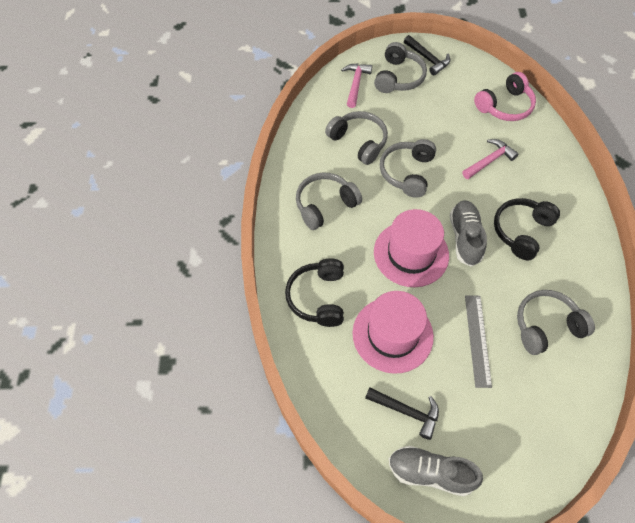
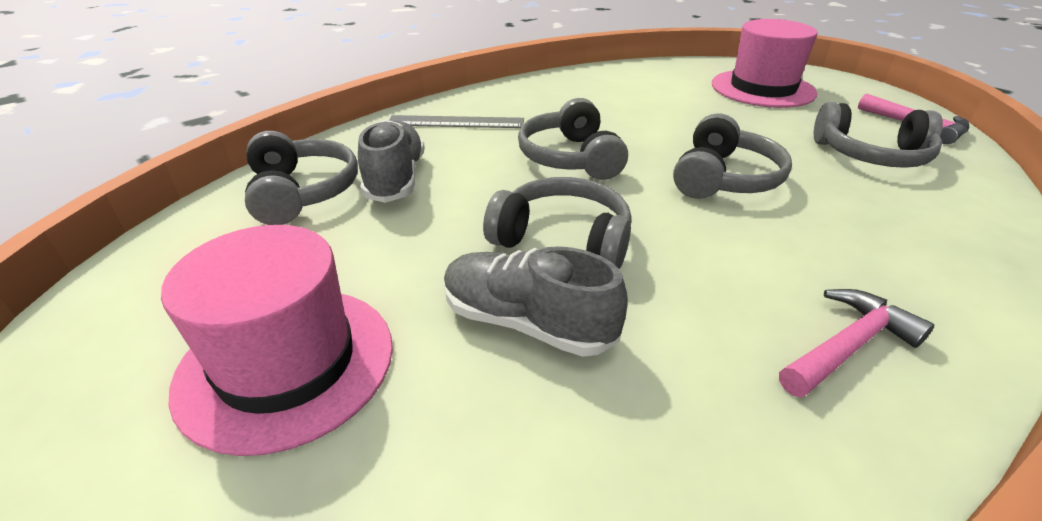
black hammer: 2 -> 0
black headphones: 2 -> 0
pink headphones: 1 -> 0

